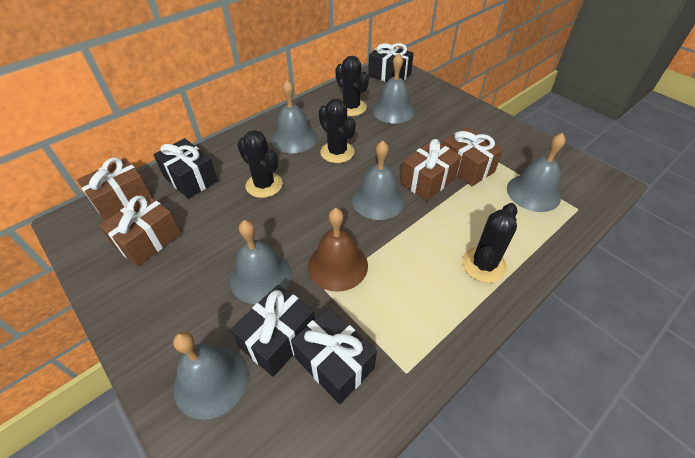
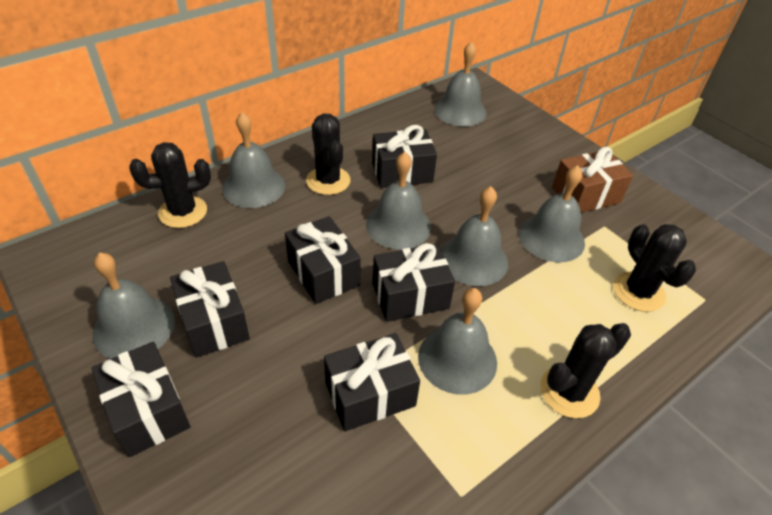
black gift: 4 -> 6
brown bell: 1 -> 0
brown gift: 4 -> 1
grey bell: 6 -> 7

